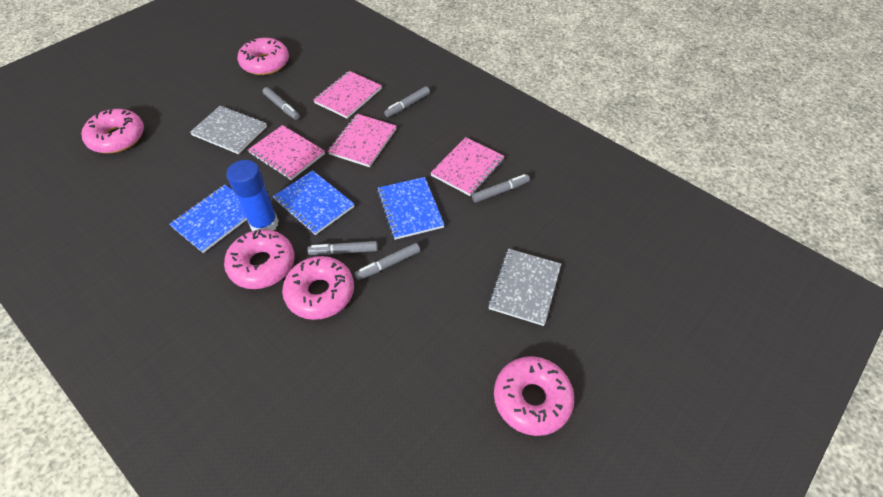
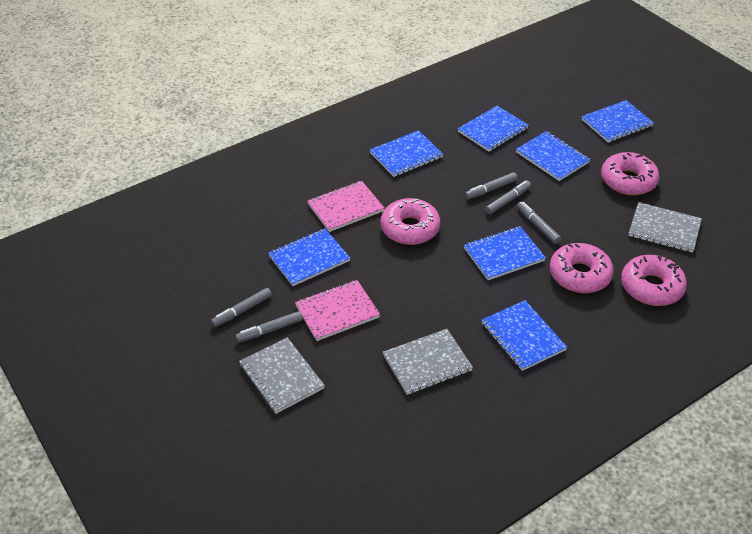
blue glue stick: 1 -> 0
blue notebook: 3 -> 7
grey notebook: 2 -> 3
pink donut: 5 -> 4
pink notebook: 4 -> 2

